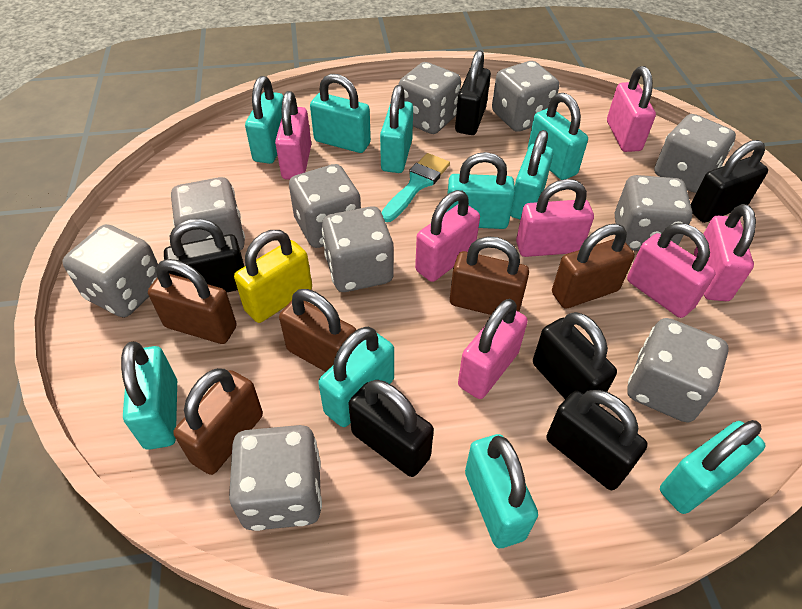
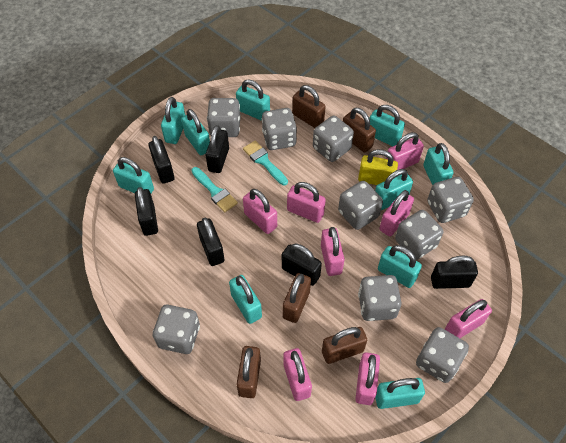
grey dice: 10 -> 9
pink padlock: 7 -> 8
turquoise brush: 1 -> 2

